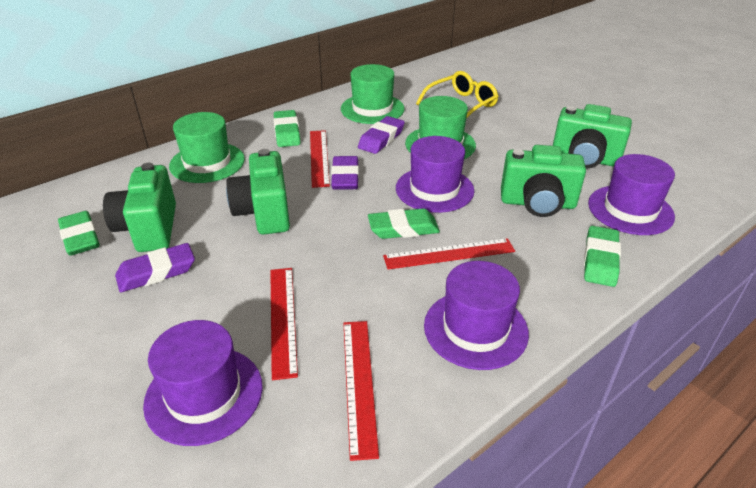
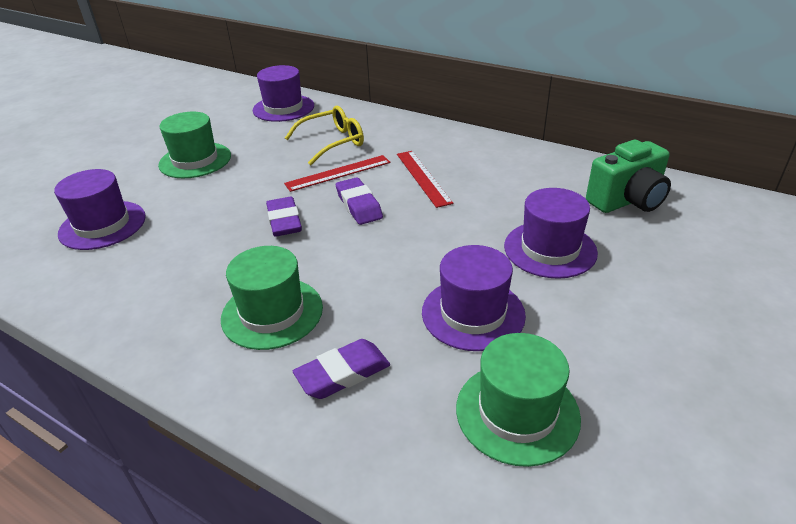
green camera: 4 -> 1
green eraser: 4 -> 0
red ruler: 4 -> 2

